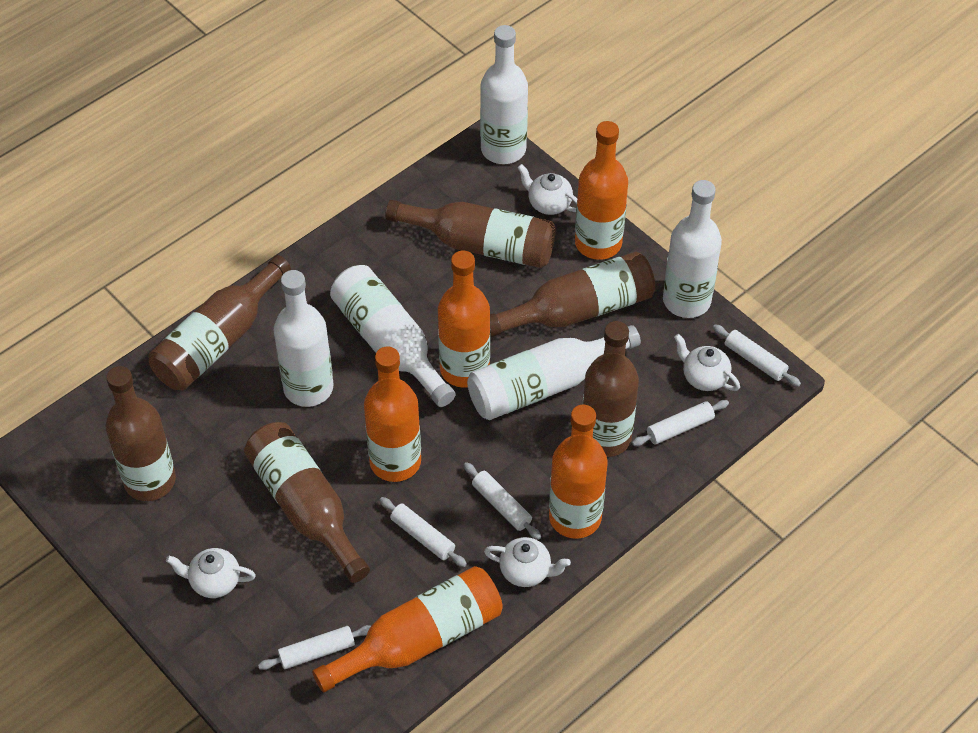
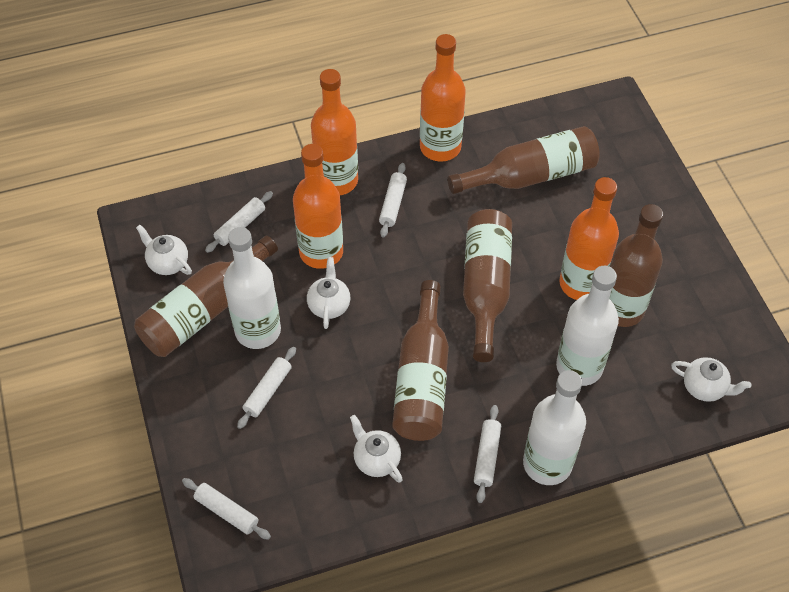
brown bottle: 6 -> 5
orange bottle: 5 -> 4
white bottle: 5 -> 3

